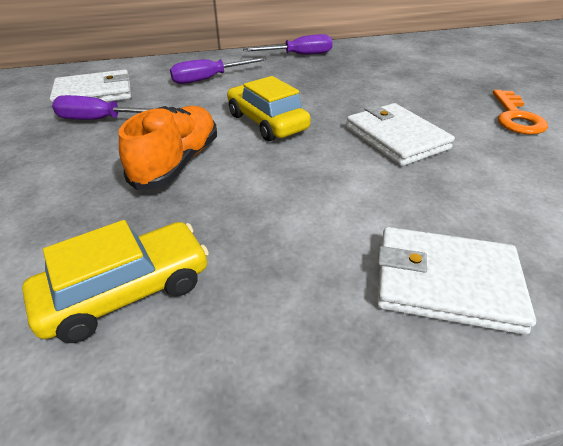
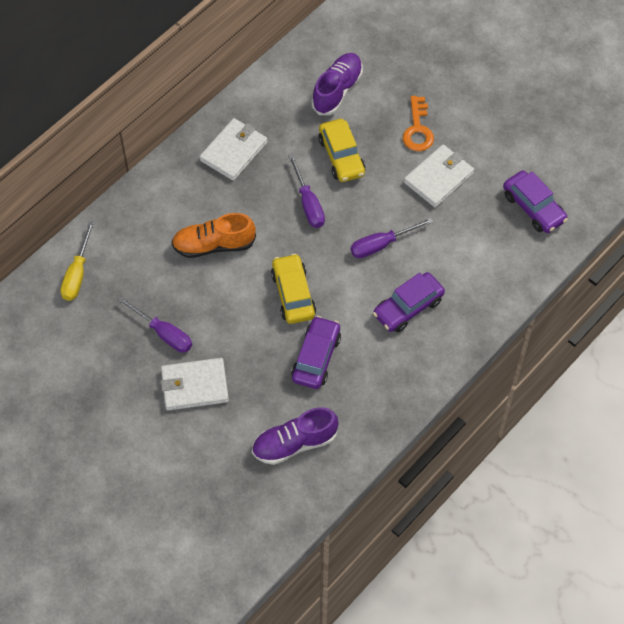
purple car: 0 -> 3
purple shoe: 0 -> 2
yellow screwdriver: 0 -> 1

